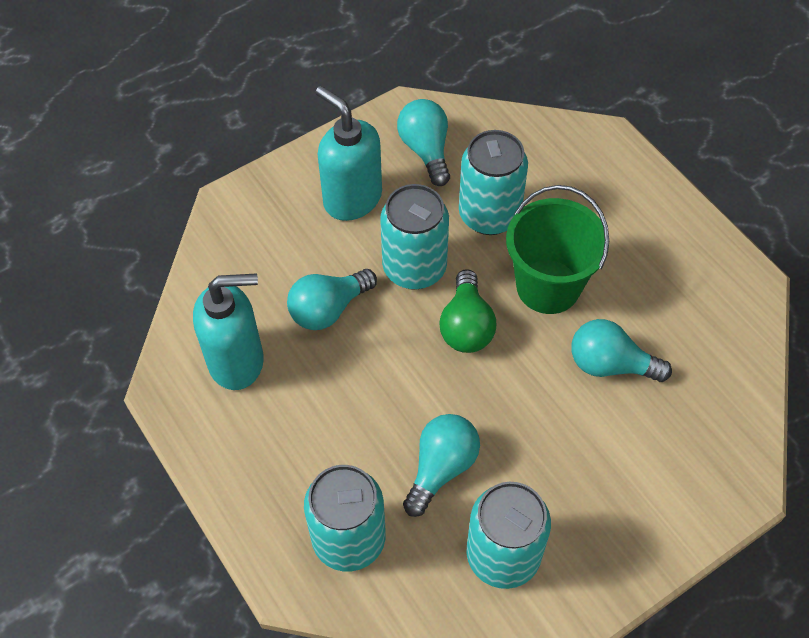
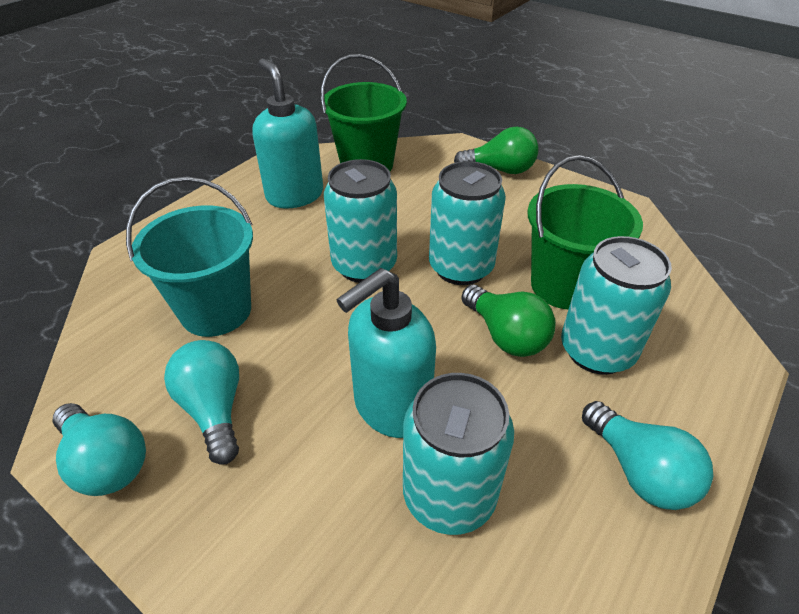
green bucket: 1 -> 2
green light bulb: 1 -> 2
turquoise bucket: 0 -> 1
turquoise light bulb: 4 -> 3

